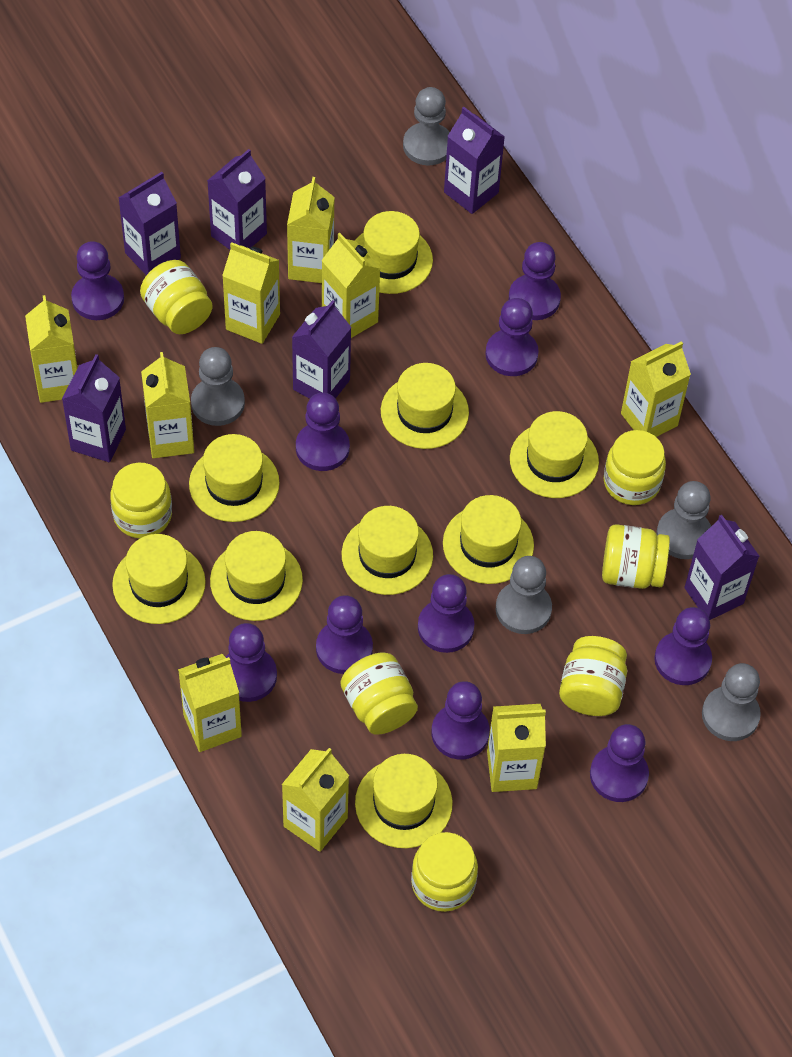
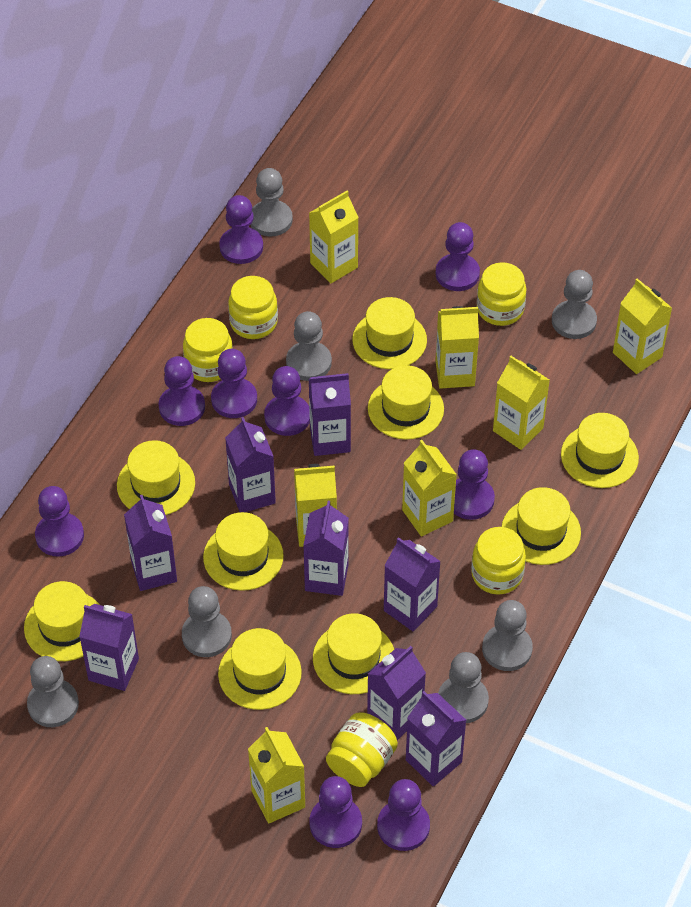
grey pawn: 5 -> 7
purple carton: 6 -> 8
purple pawn: 10 -> 9
yellow carton: 9 -> 7
yellow jar: 7 -> 5

